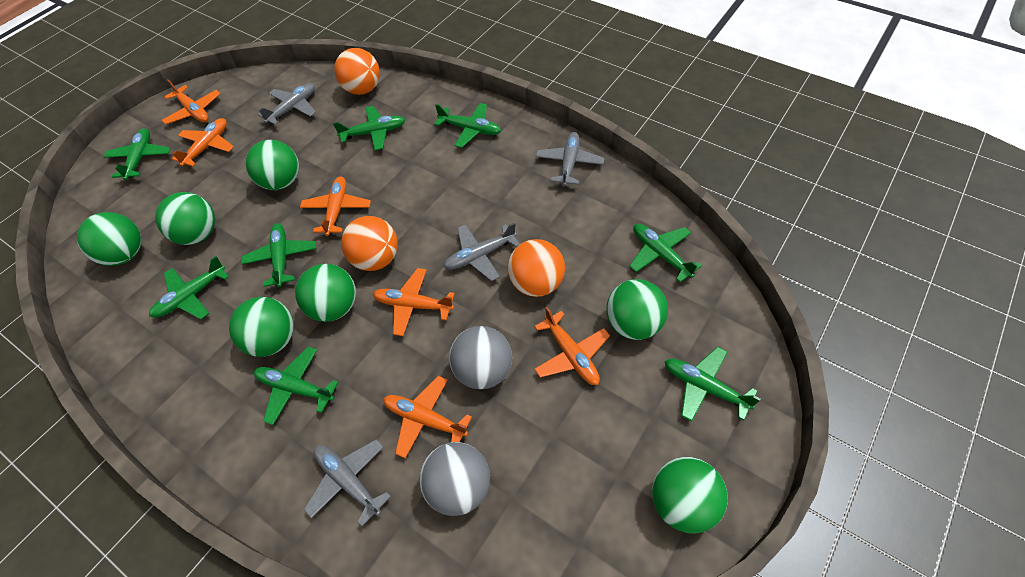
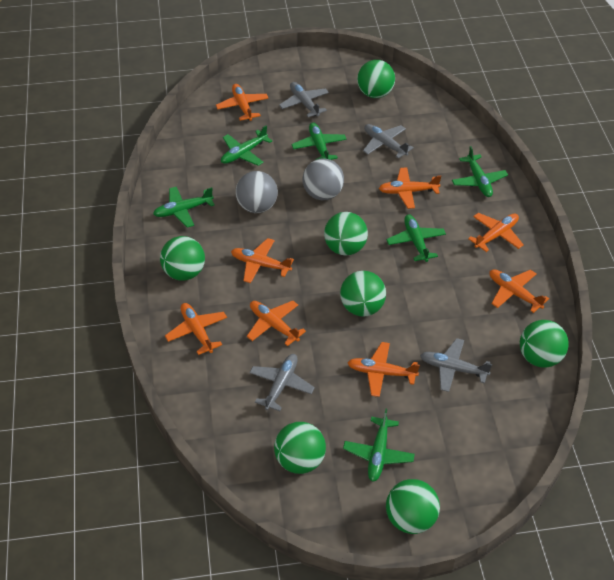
green plane: 8 -> 6
orange ball: 3 -> 0
orange plane: 6 -> 8

